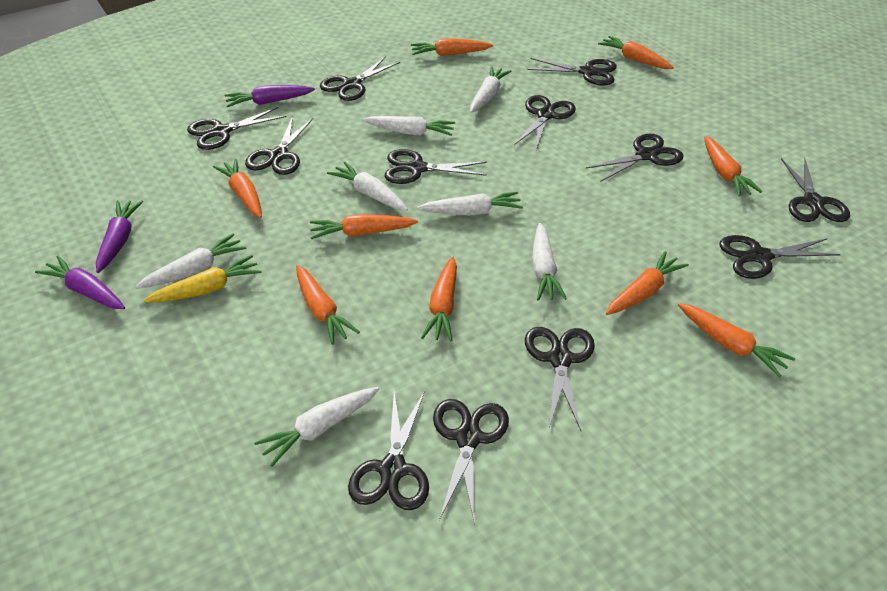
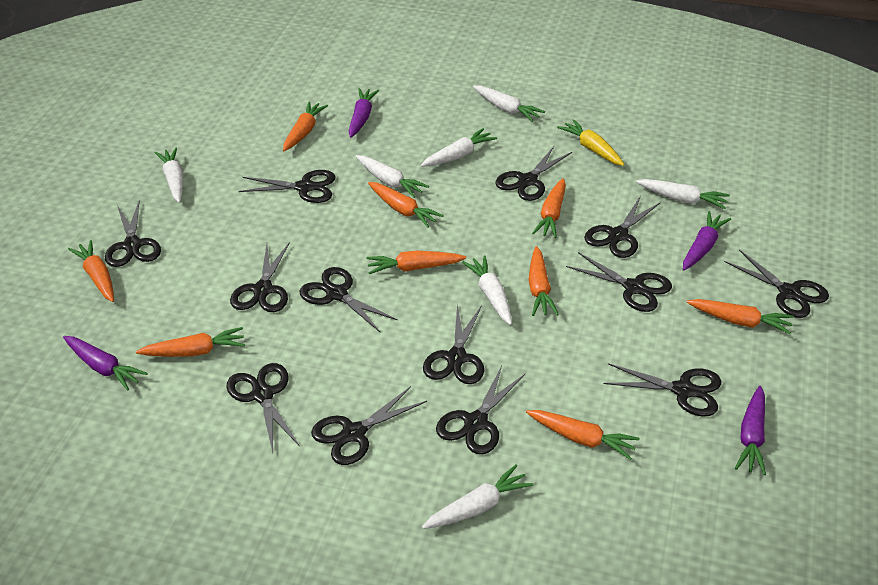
black scissors: 12 -> 13
purple carrot: 3 -> 4

